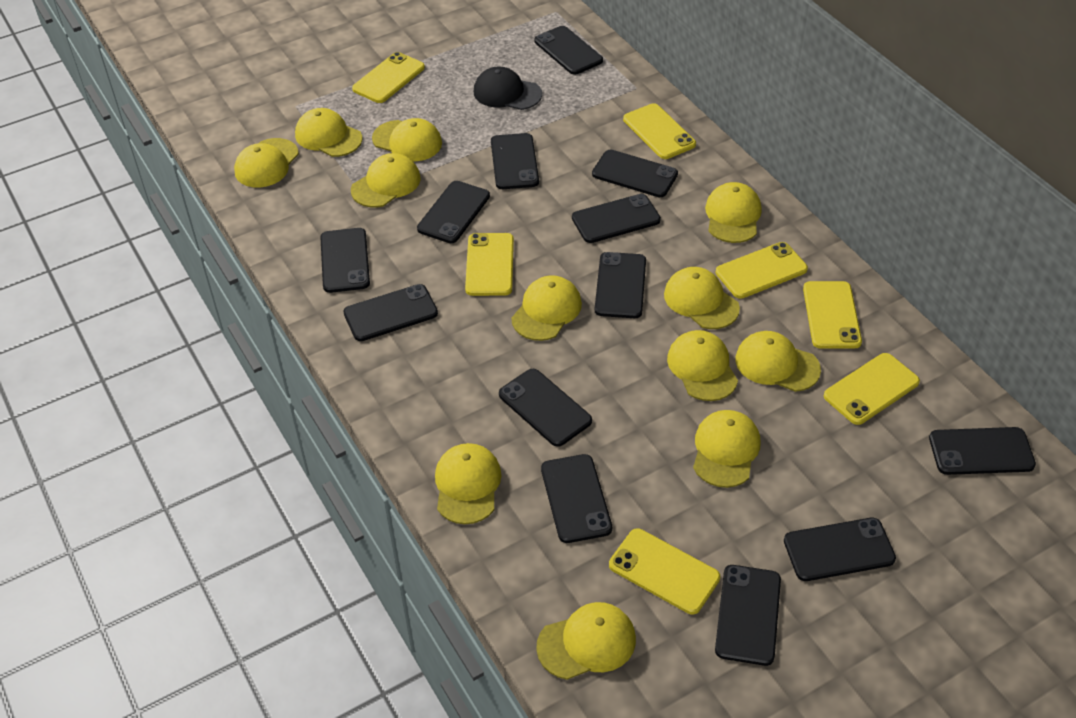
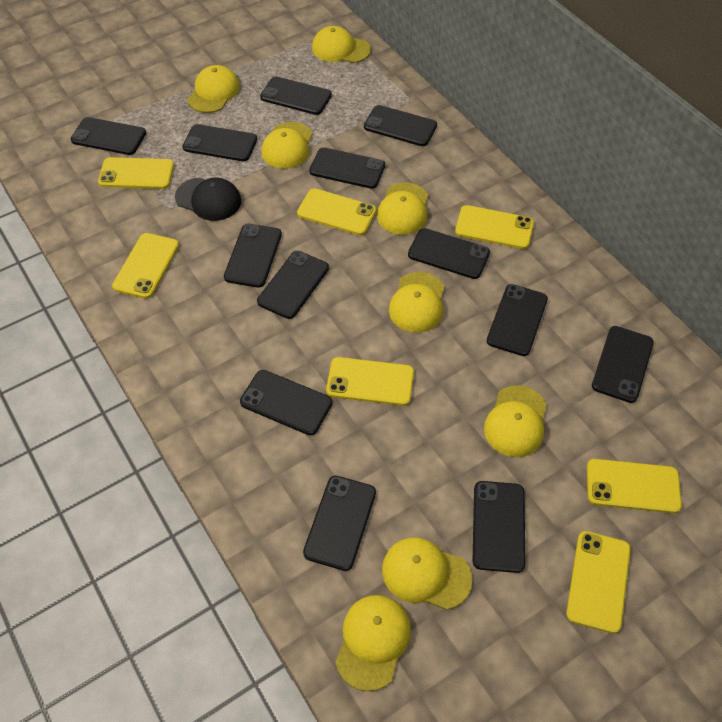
yellow cap: 12 -> 8

